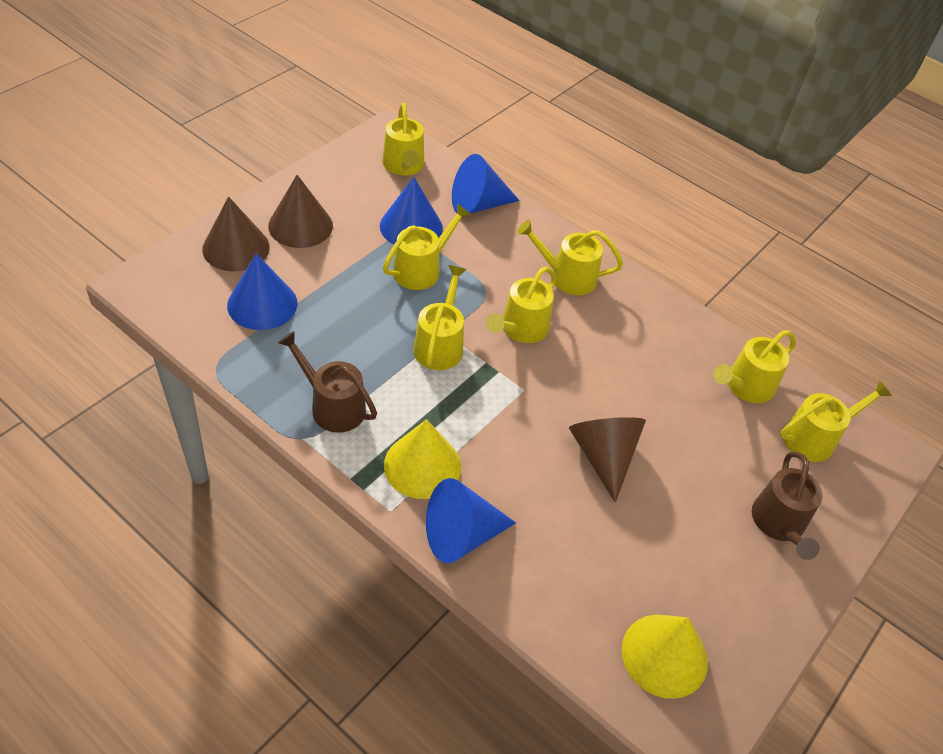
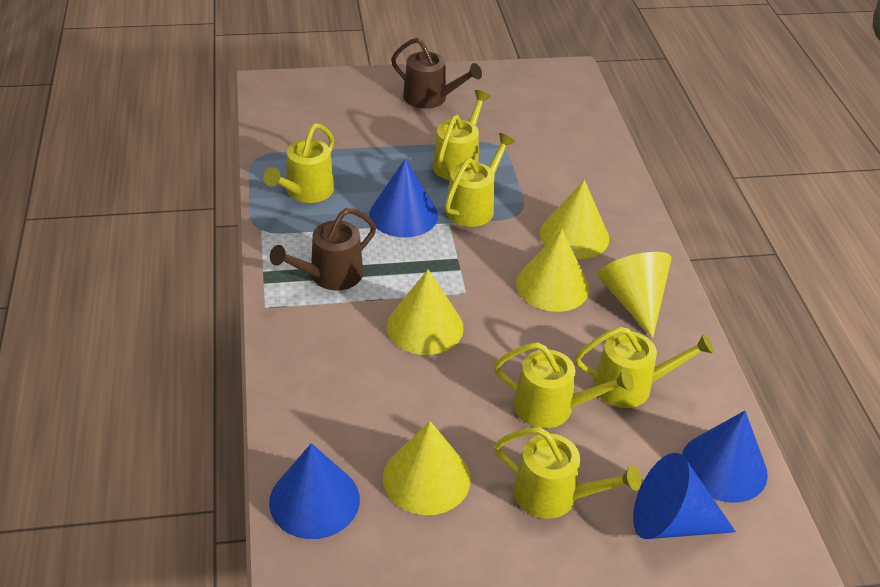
brown cone: 3 -> 0
yellow cone: 2 -> 5
yellow watering can: 7 -> 6

